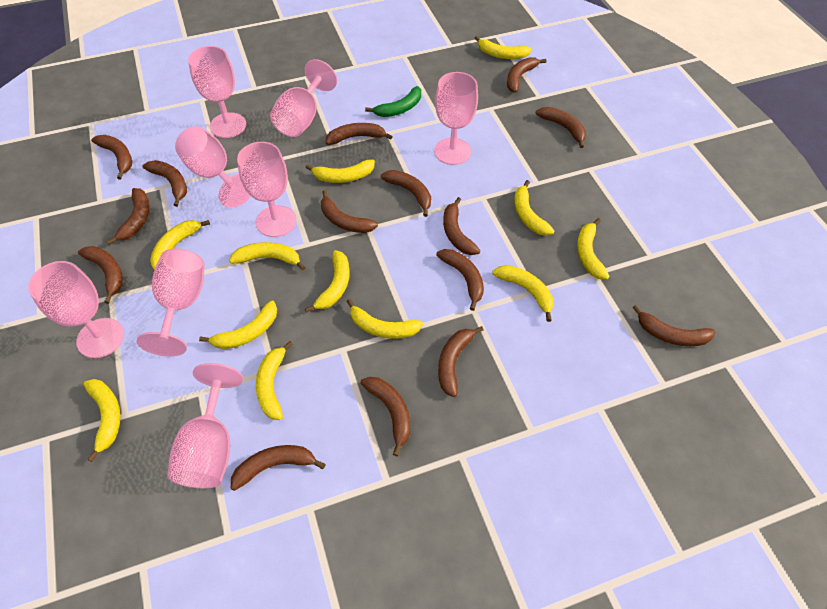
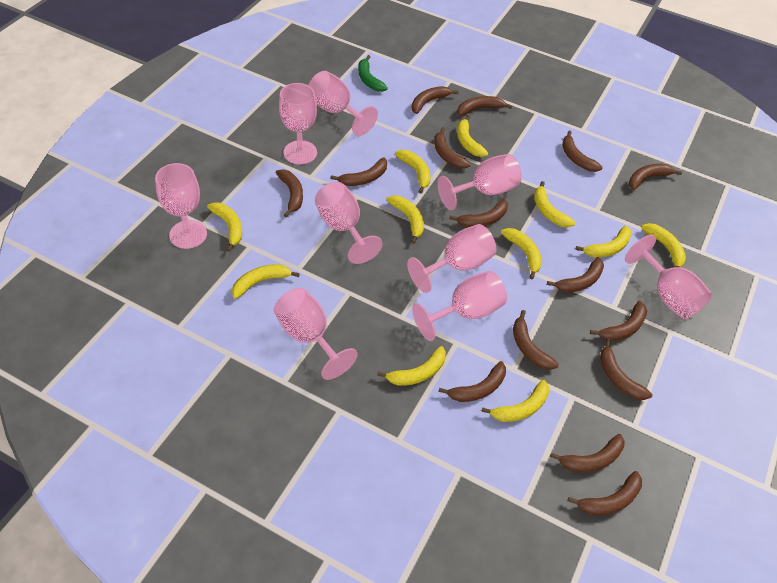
pink goblet: 8 -> 9
yellow banana: 12 -> 11

